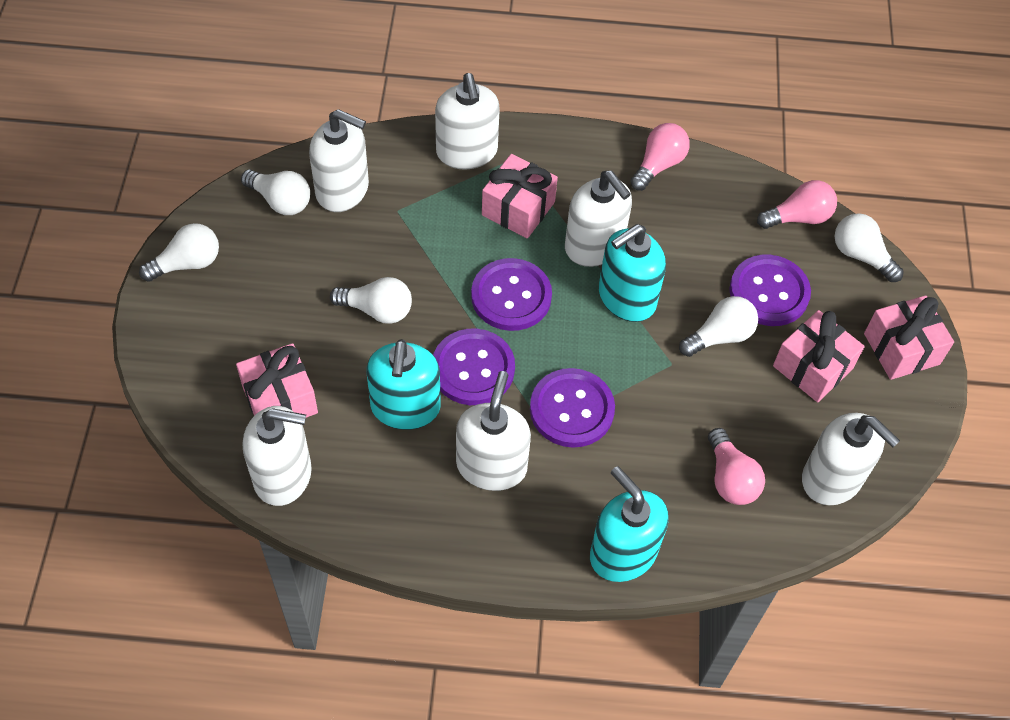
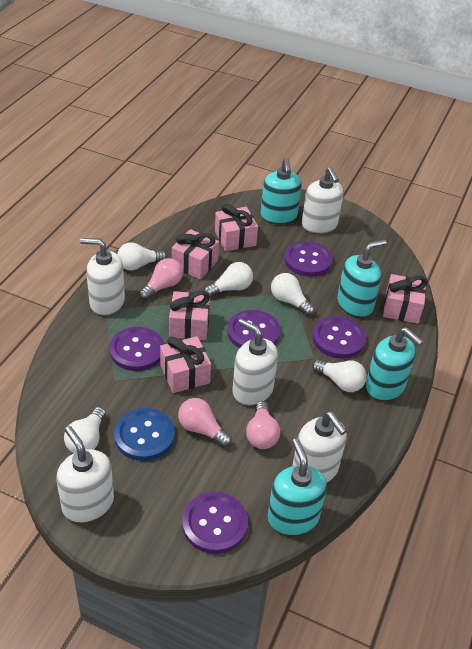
blue button: 0 -> 1
pink gift: 4 -> 5
purple button: 4 -> 5
turquoise soap dispenser: 3 -> 4
white soap dispenser: 6 -> 5

